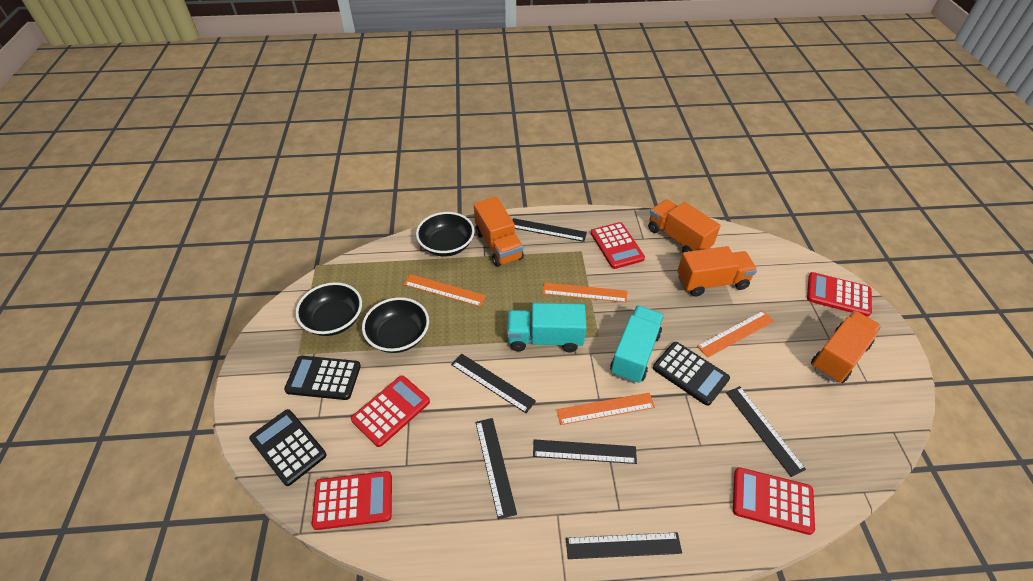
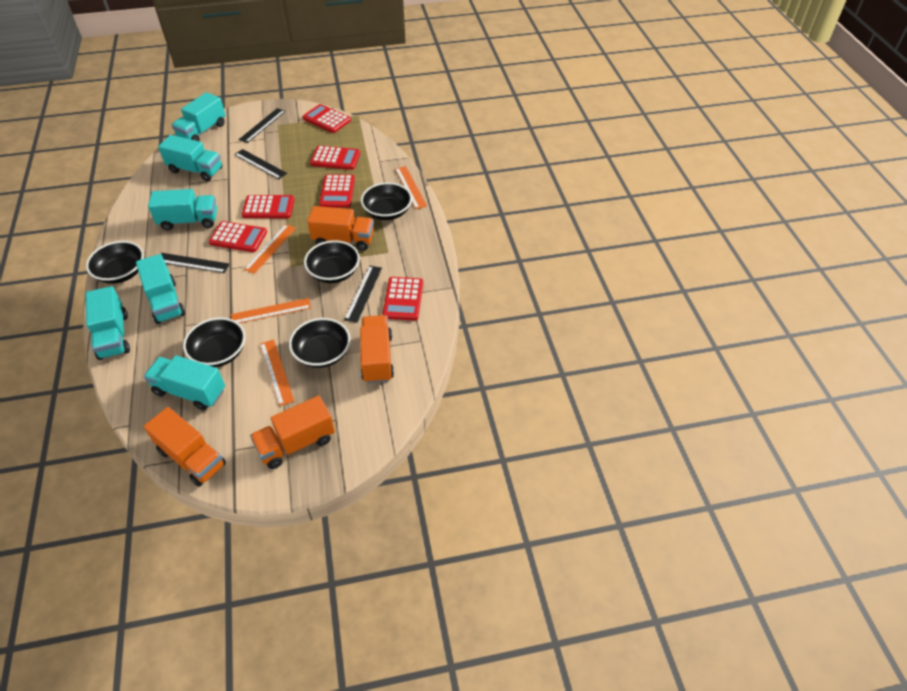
black bowl: 3 -> 5
black calculator: 3 -> 0
black ruler: 6 -> 4
red calculator: 5 -> 6
turquoise truck: 2 -> 6

